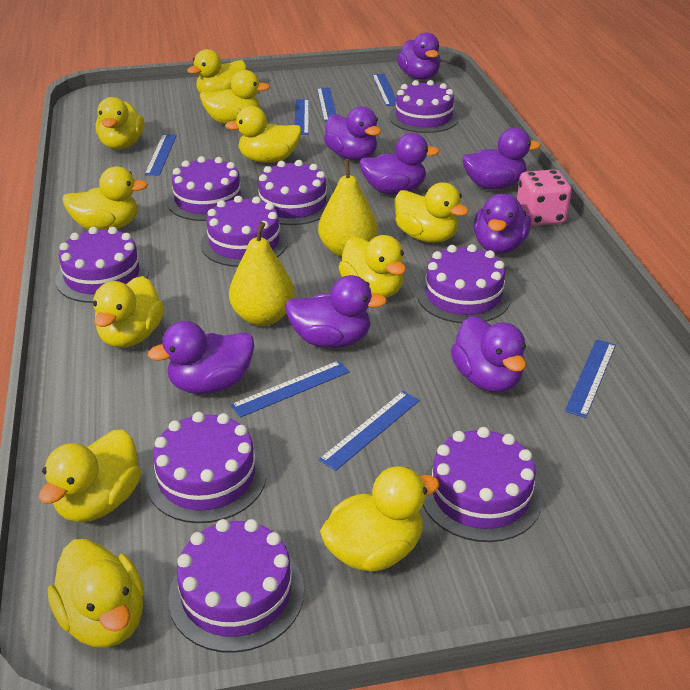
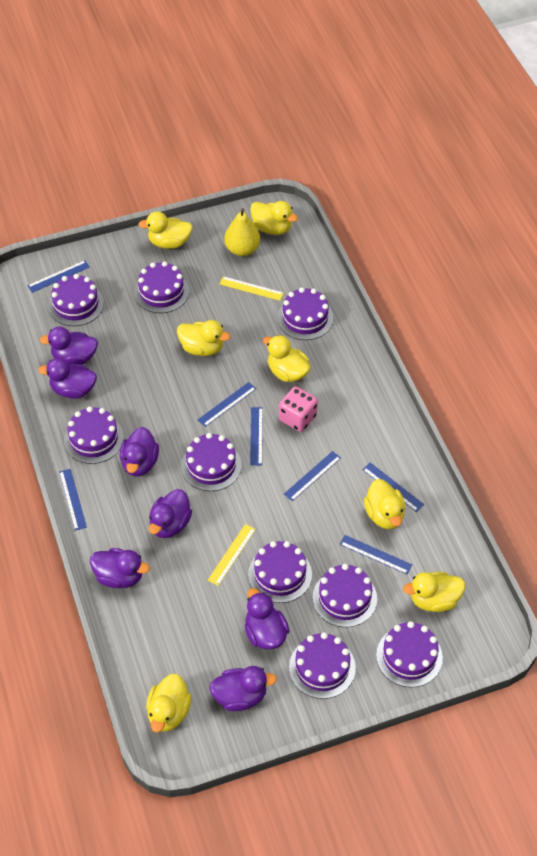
purple duck: 8 -> 7
yellow duck: 11 -> 7
yellow pear: 2 -> 1
yellow ruler: 0 -> 2

